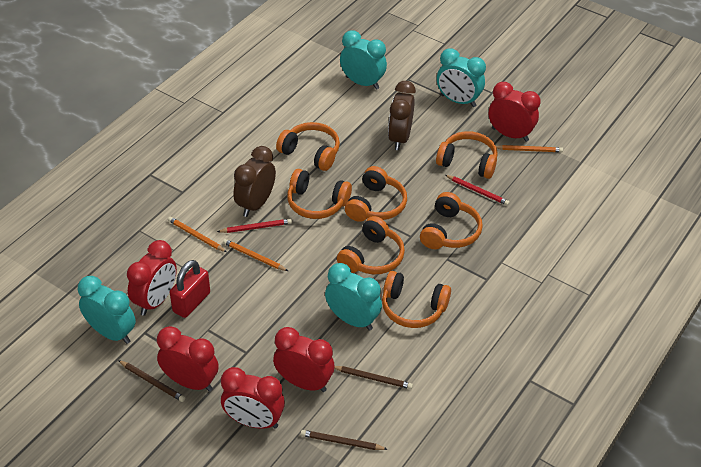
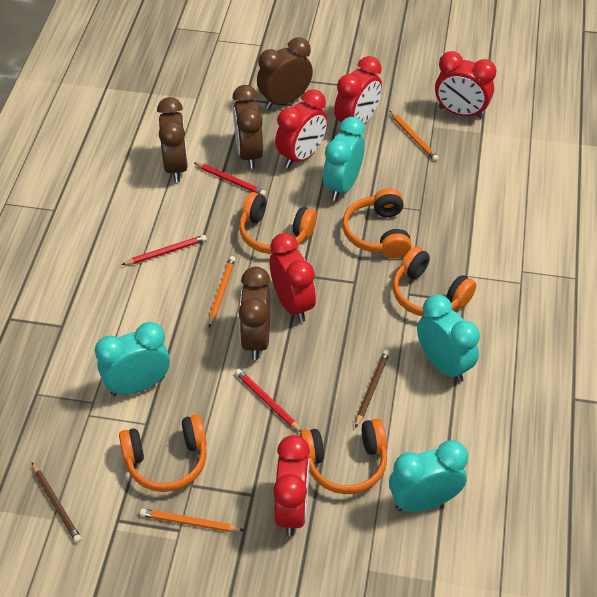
brown clock: 2 -> 4
brown pencil: 3 -> 2
orange headphones: 7 -> 5
red padlock: 1 -> 0
red pencil: 2 -> 3

